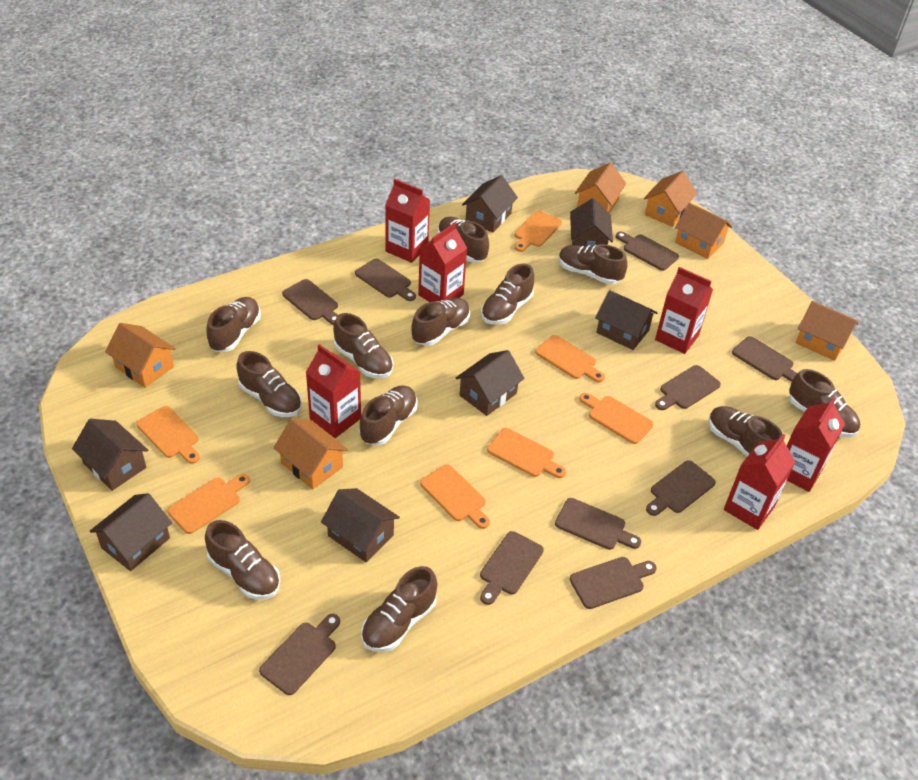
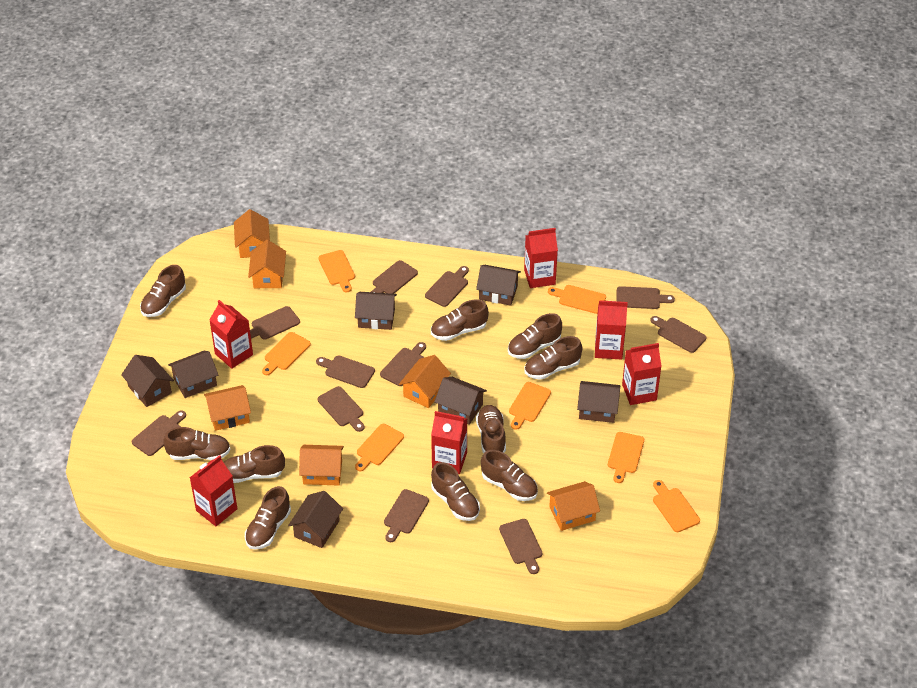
brown cutting board: 10 -> 11
brown shoe: 12 -> 10

